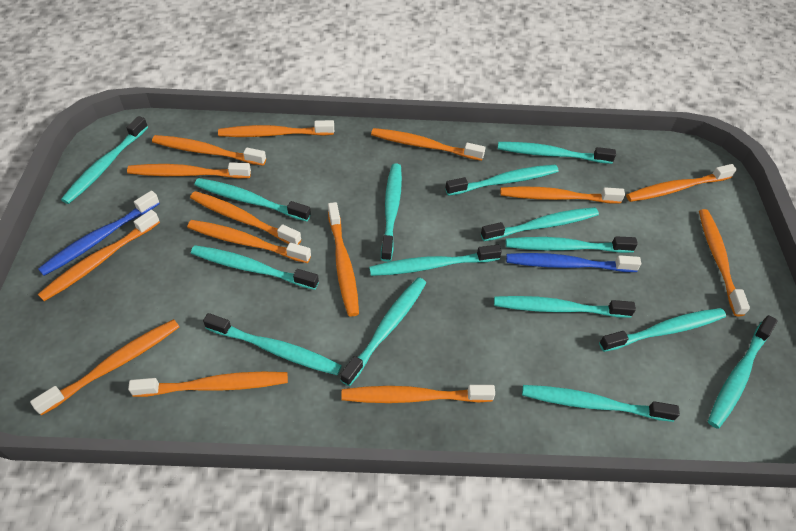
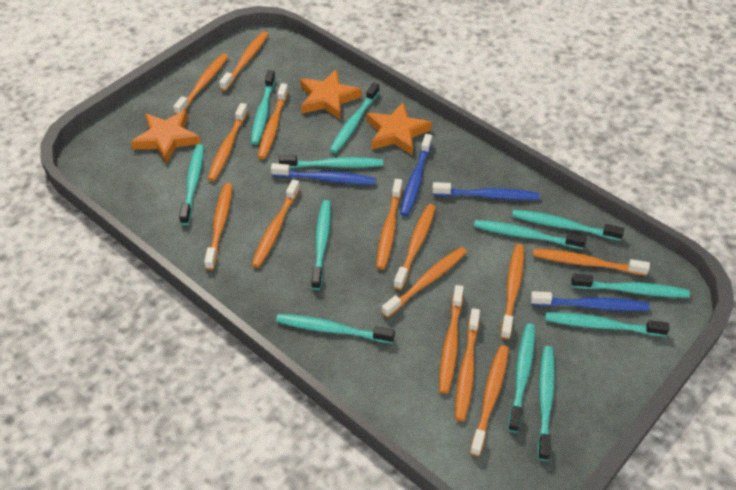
blue toothbrush: 2 -> 4
orange star: 0 -> 3
turquoise toothbrush: 15 -> 12

